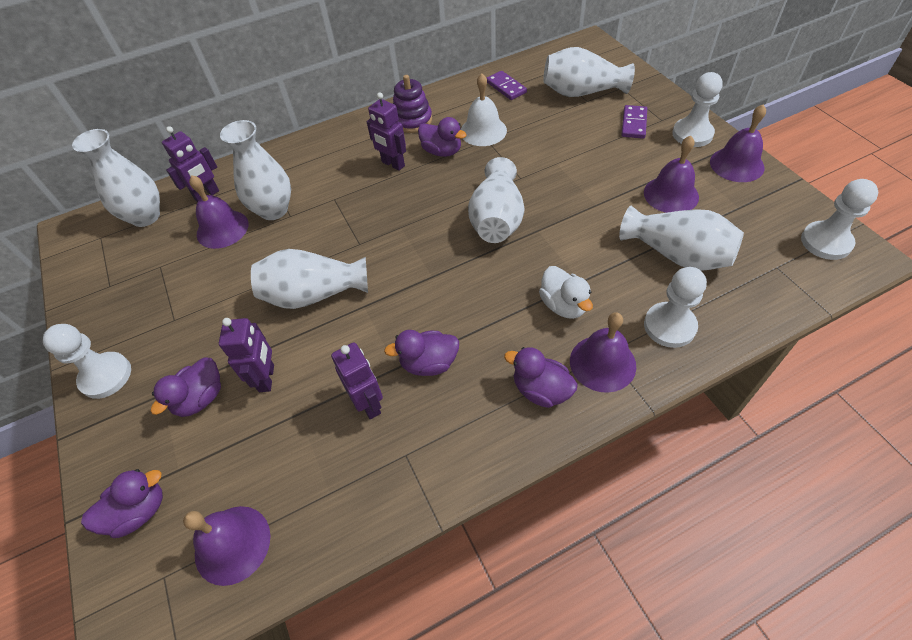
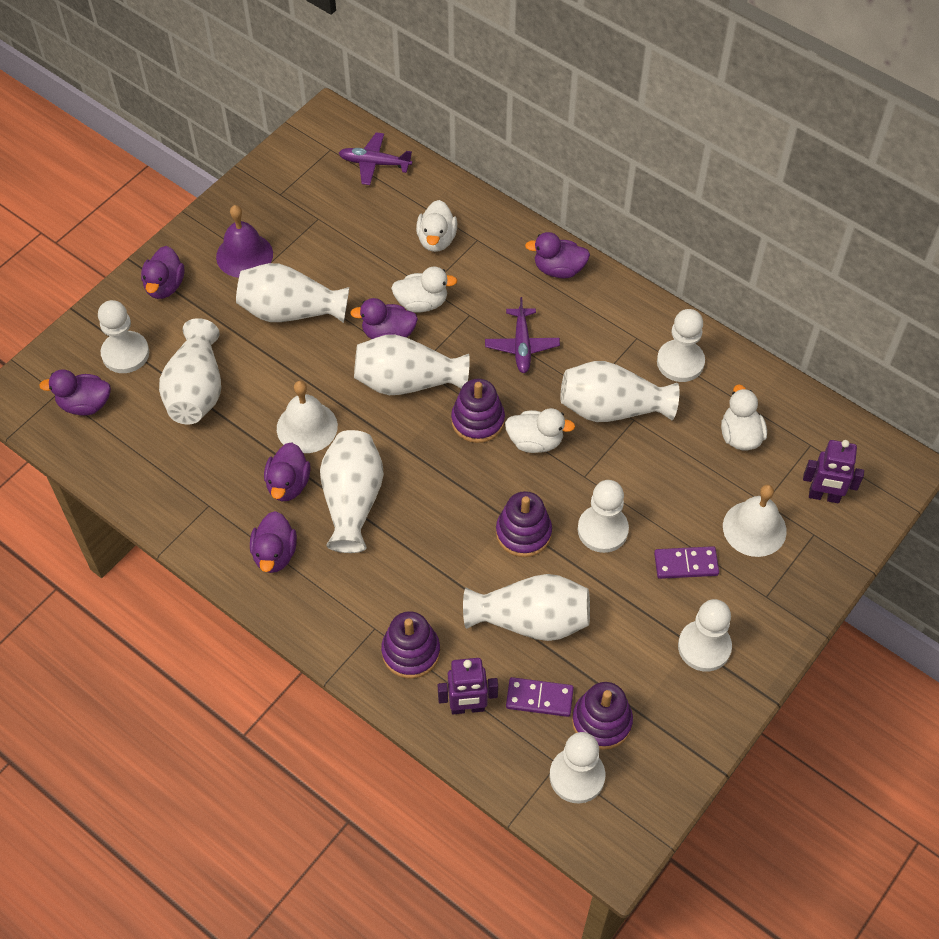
purple bell: 5 -> 1
purple duck: 5 -> 6
purple plane: 0 -> 2
purple robot: 4 -> 2
purple stacking toy: 1 -> 4
white bell: 1 -> 2
white duck: 1 -> 4
white pawn: 4 -> 5

